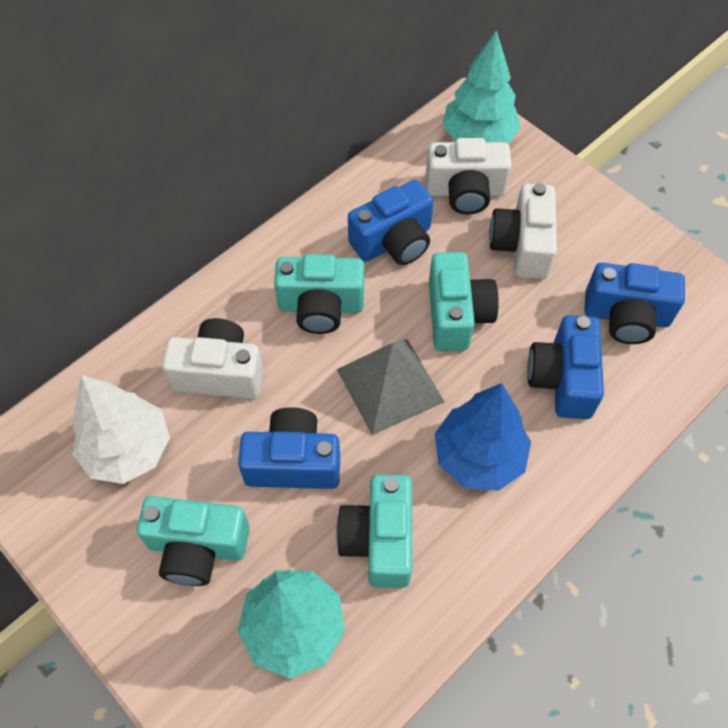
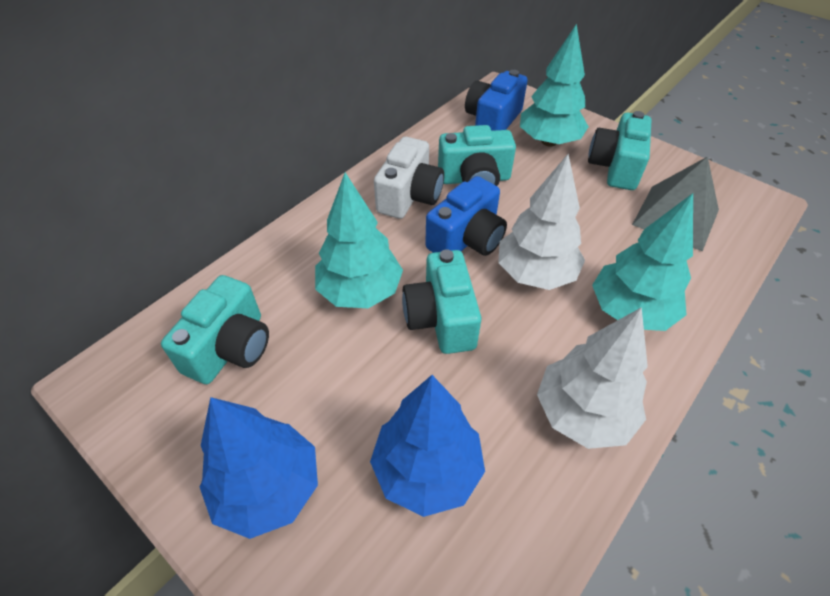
blue camera: 4 -> 2
blue tree: 1 -> 2
turquoise tree: 2 -> 3
white camera: 3 -> 1
white tree: 1 -> 2

